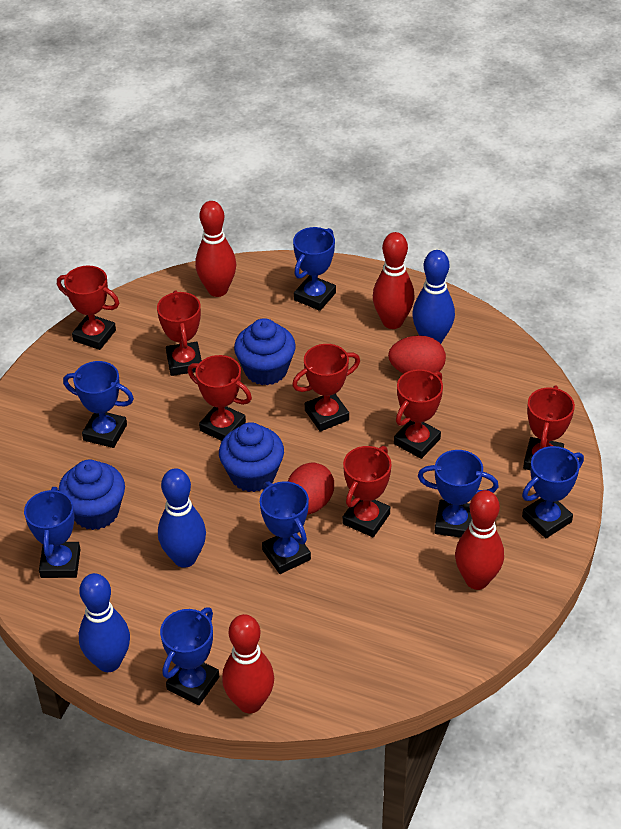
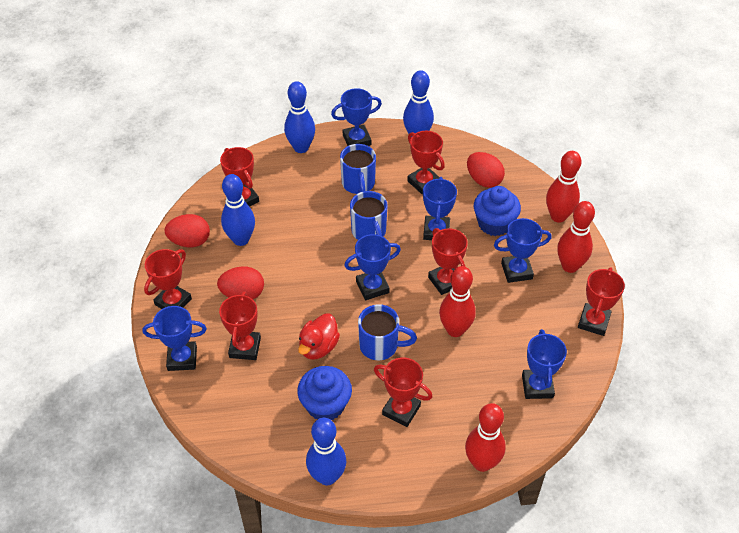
blue bowling pin: 3 -> 4
blue cupcake: 3 -> 2
blue mug: 0 -> 3
blue trophy: 7 -> 6
red duck: 0 -> 1
red egg: 2 -> 3

